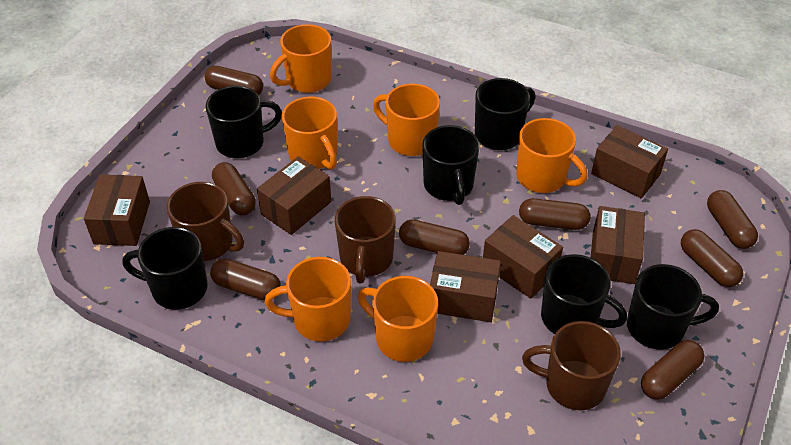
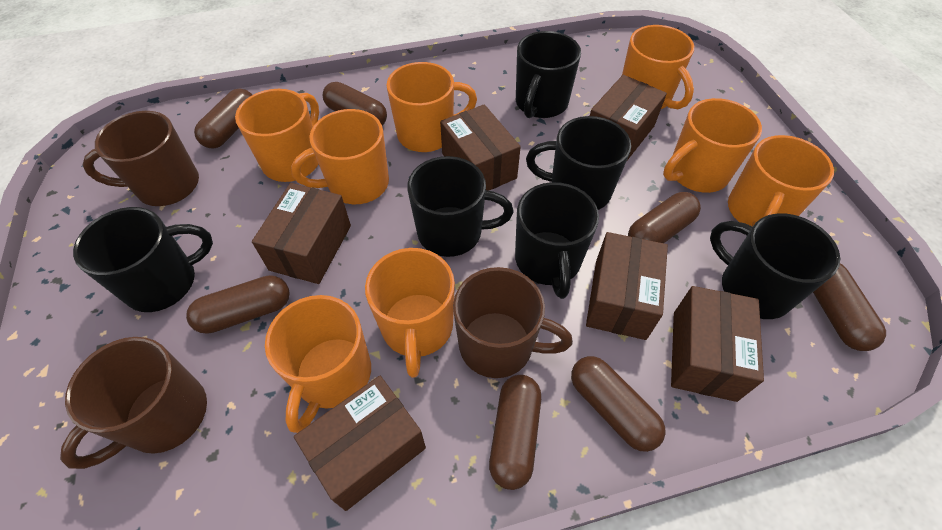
brown capsule: 8 -> 7
orange mug: 6 -> 8

